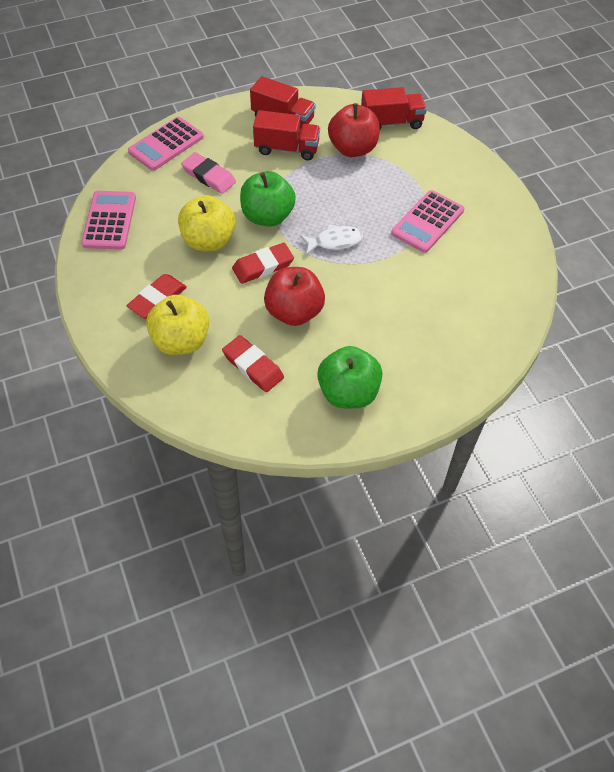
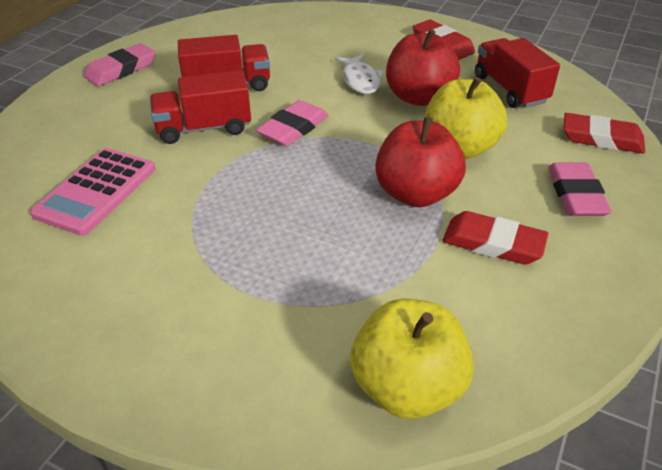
green apple: 2 -> 0
pink calculator: 3 -> 1
pink eraser: 1 -> 3

